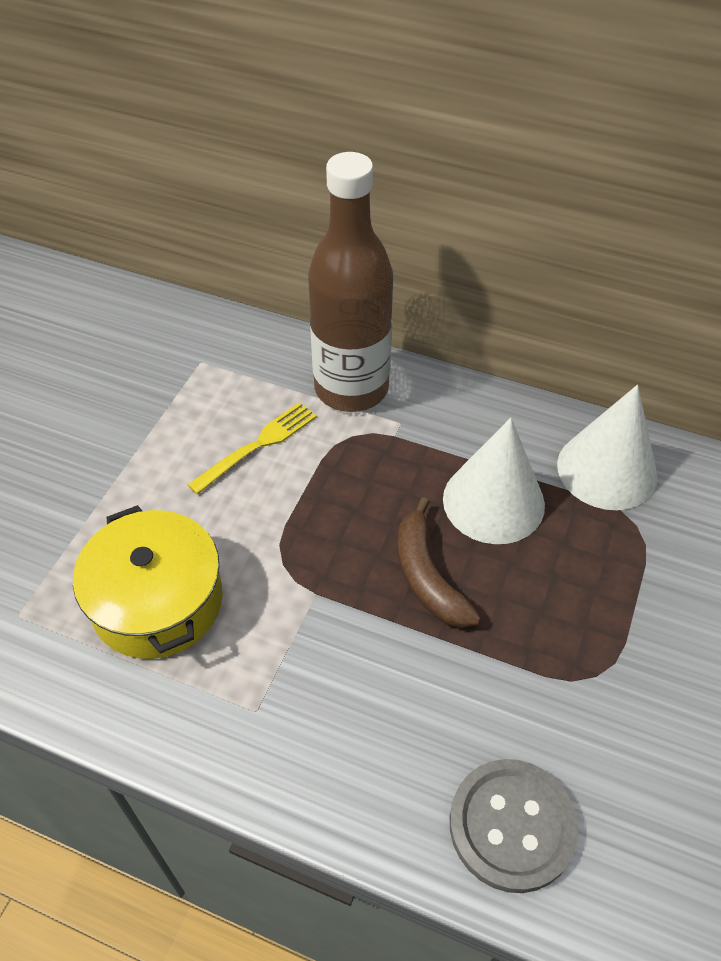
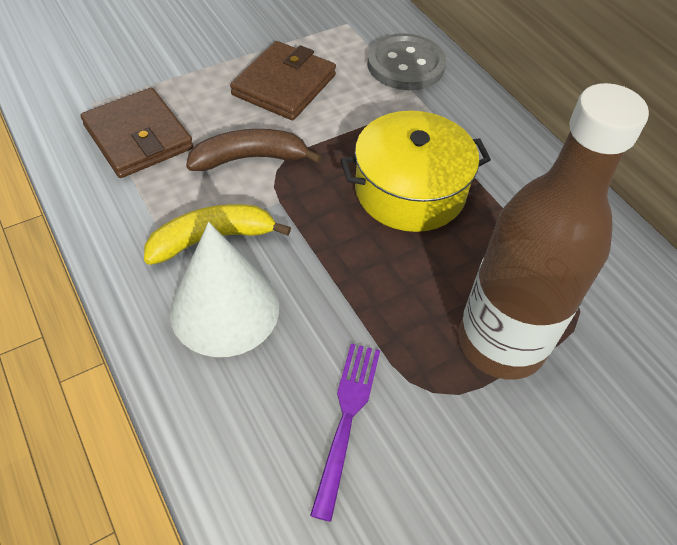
brown wallet: 0 -> 2
purple fork: 0 -> 1
white cone: 2 -> 1
yellow banana: 0 -> 1
yellow fork: 1 -> 0

